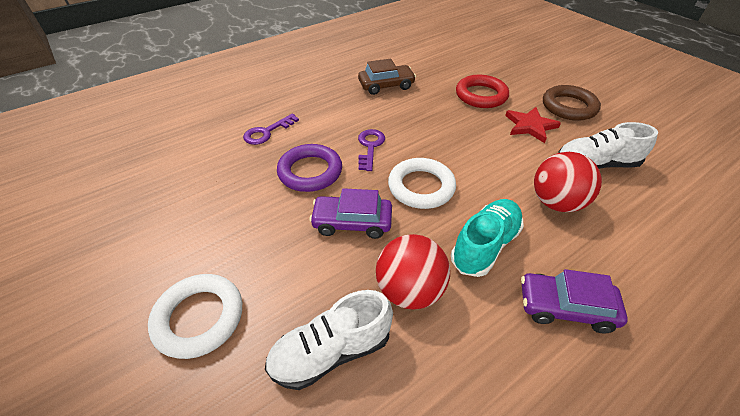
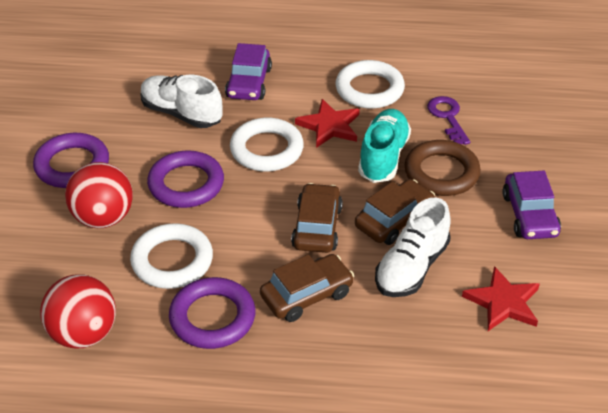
brown car: 1 -> 3
purple key: 2 -> 1
purple ring: 1 -> 3
red ring: 1 -> 0
red star: 1 -> 2
white ring: 2 -> 3

